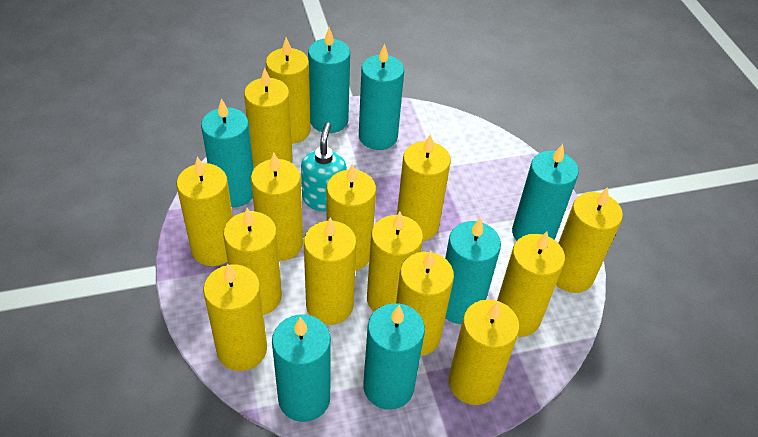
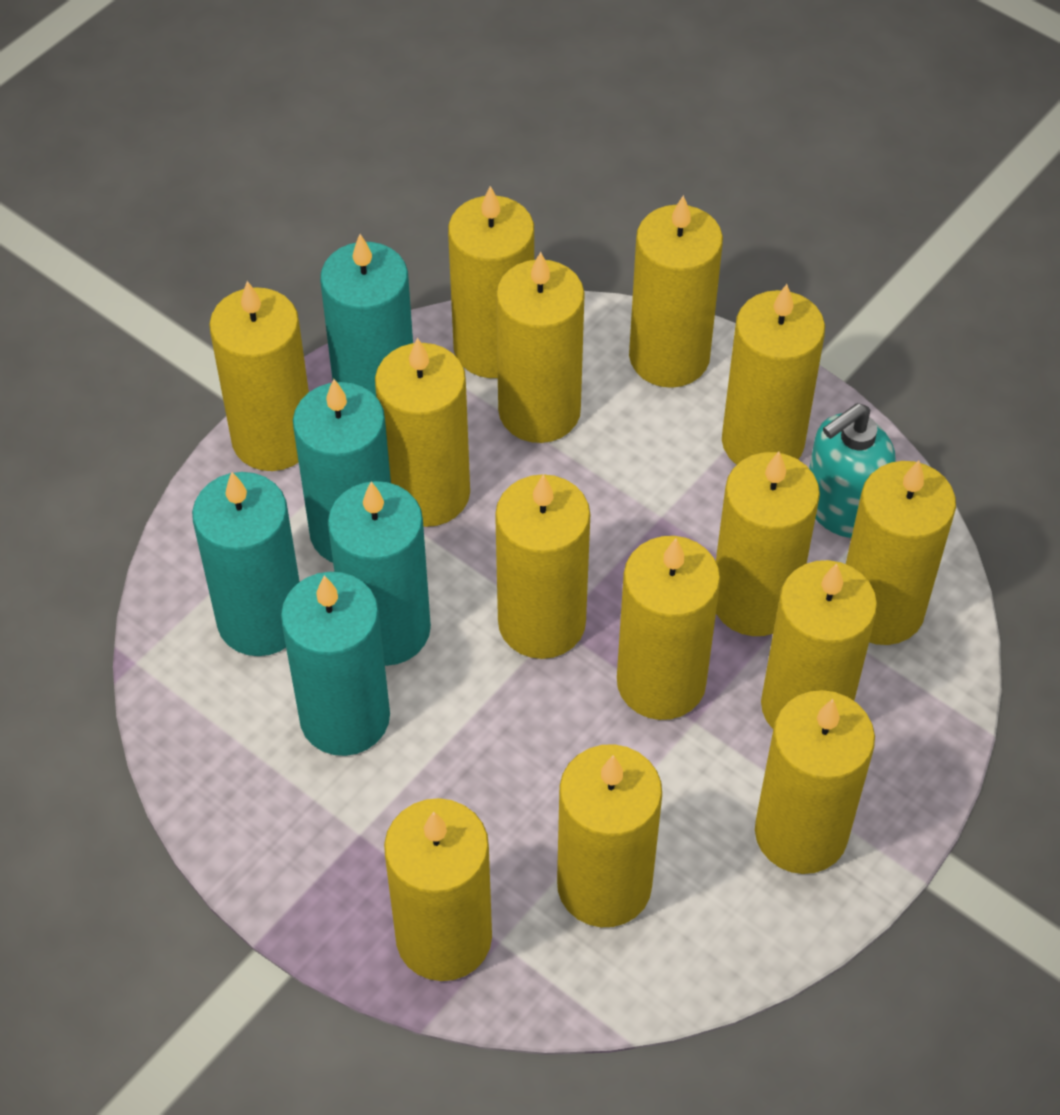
turquoise candle: 7 -> 5

